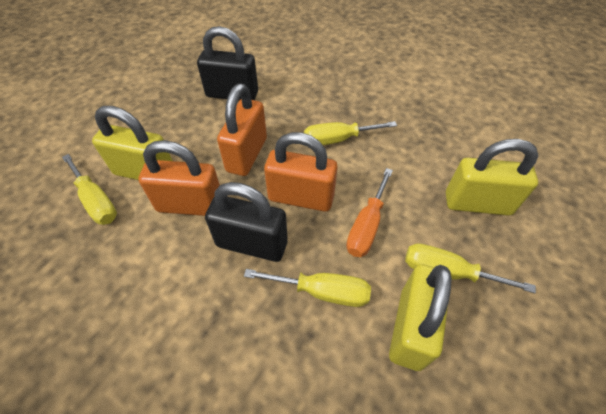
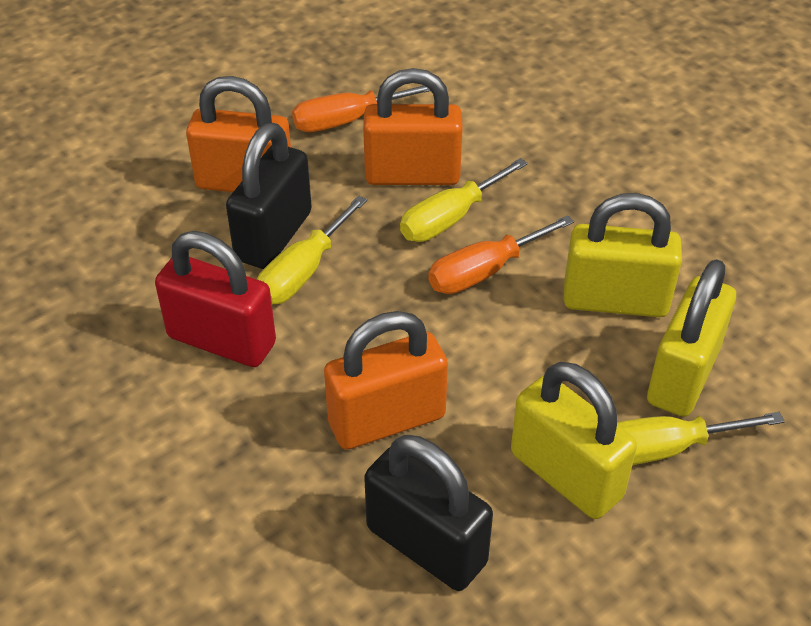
orange screwdriver: 1 -> 2
red padlock: 0 -> 1
yellow screwdriver: 4 -> 3

